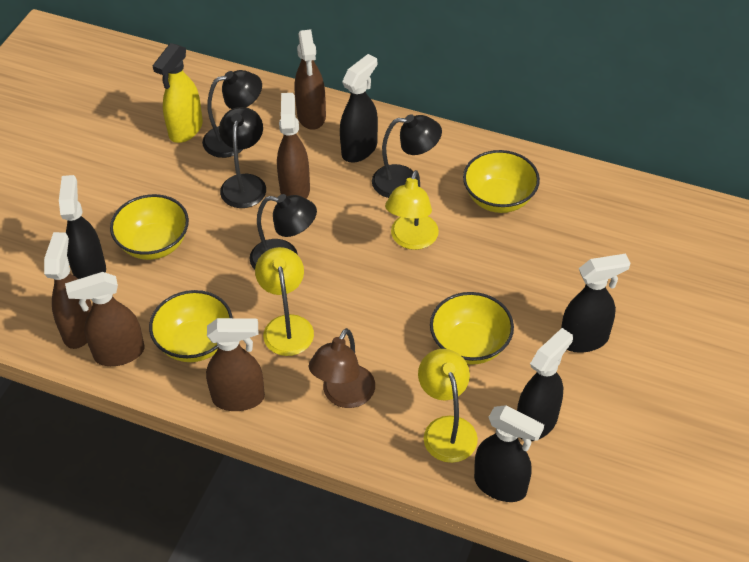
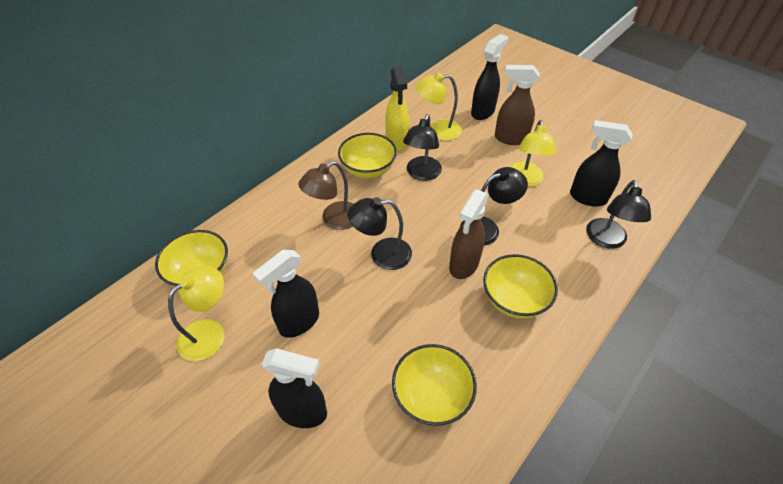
black spray bottle: 5 -> 4
brown spray bottle: 5 -> 2

